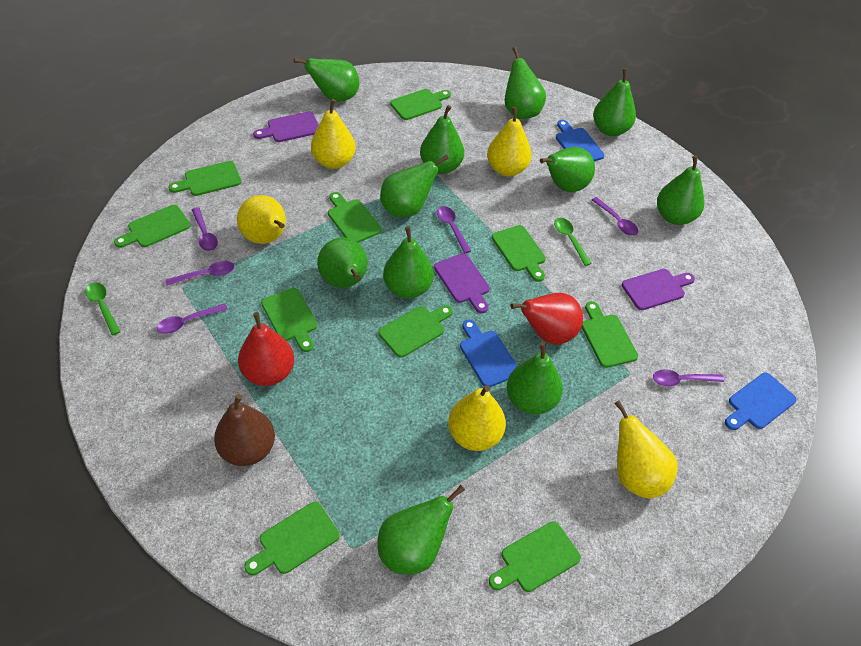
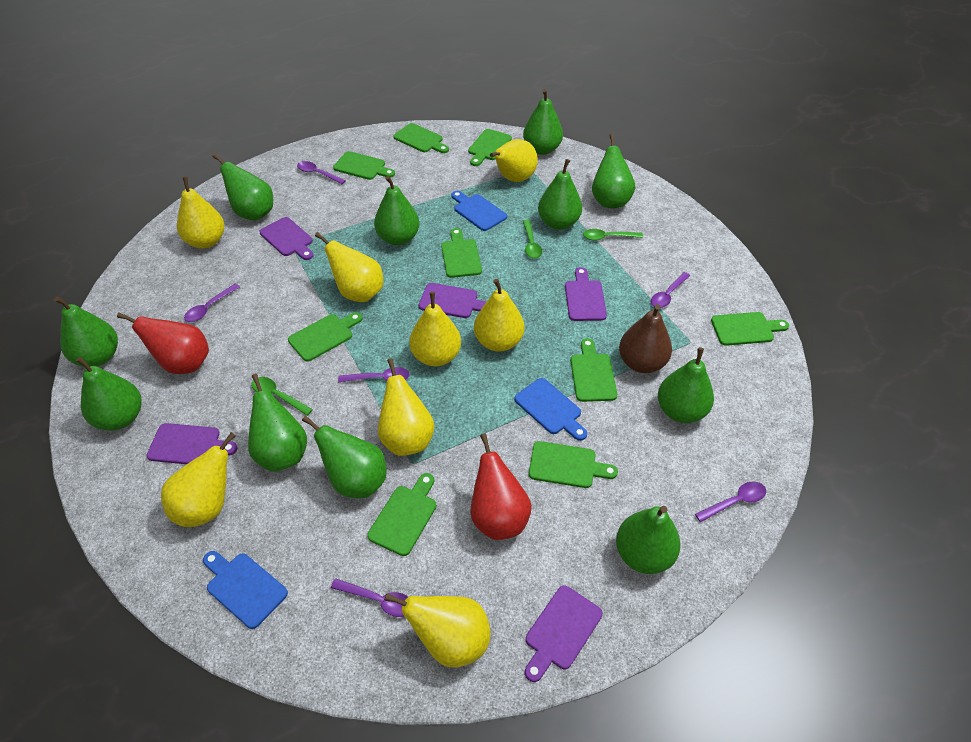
green cutting board: 10 -> 9
green spoon: 2 -> 3
purple cutting board: 3 -> 5
yellow pear: 5 -> 8

